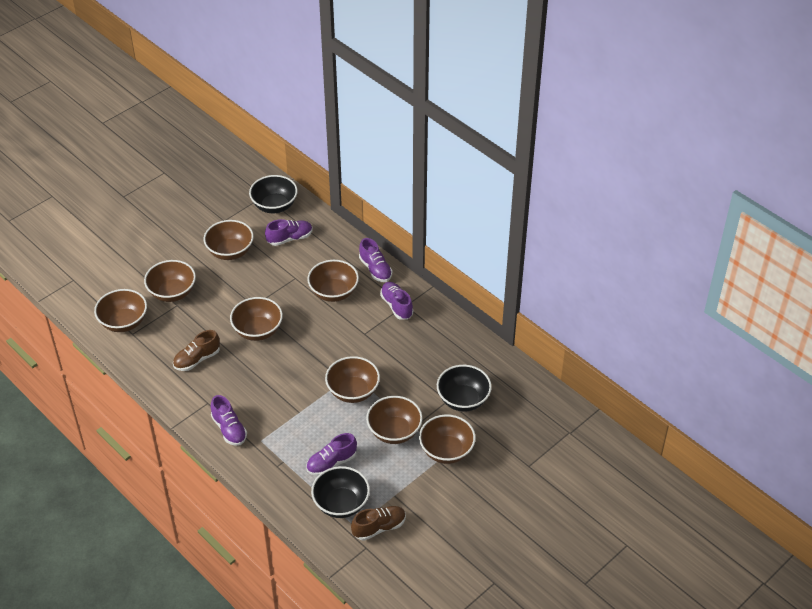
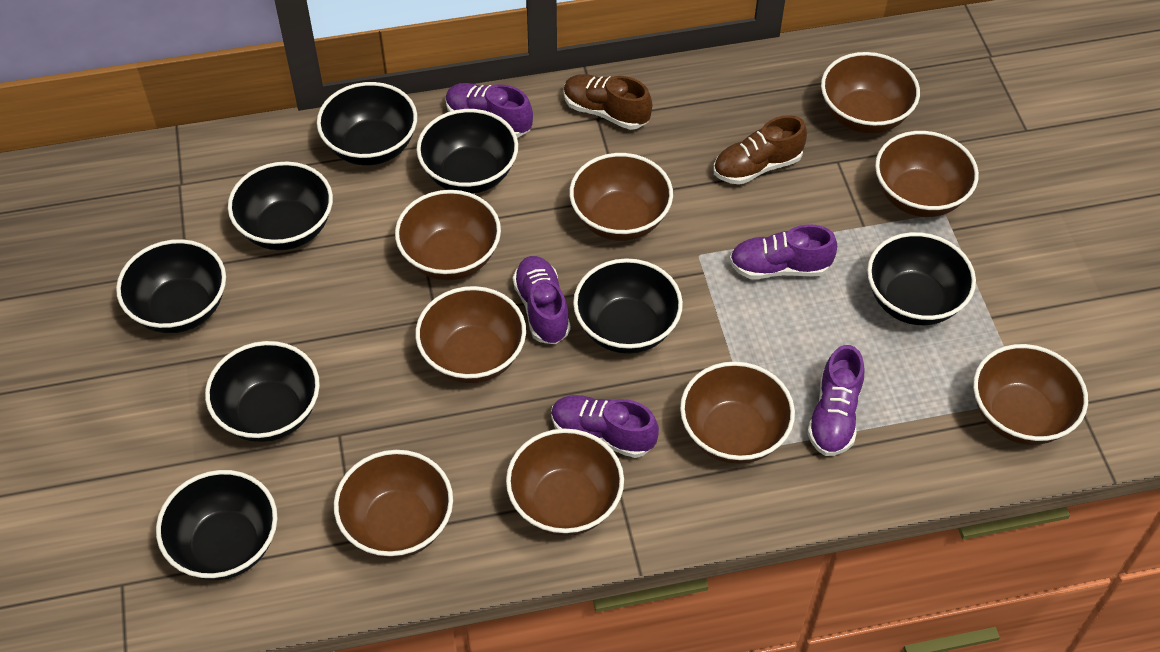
black bowl: 3 -> 8
brown bowl: 8 -> 9

